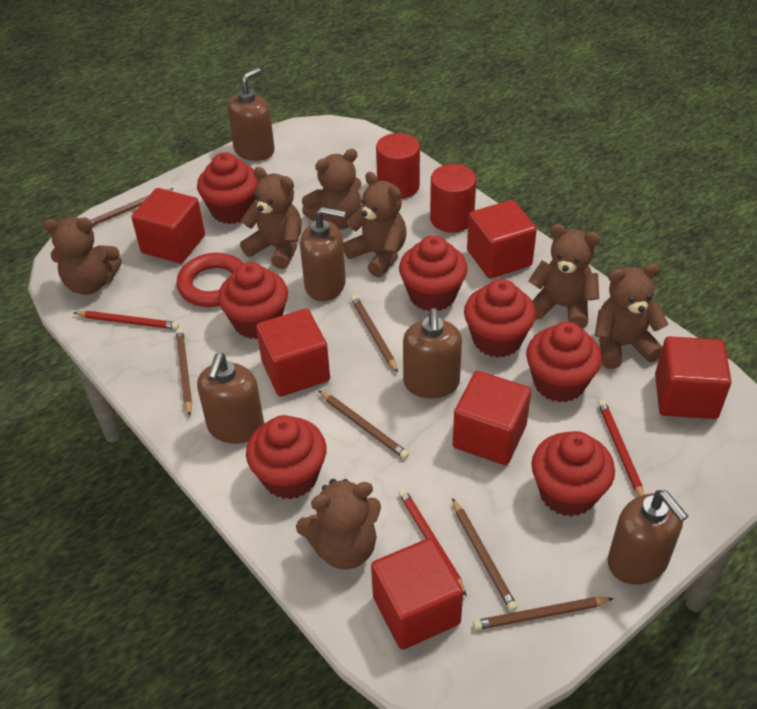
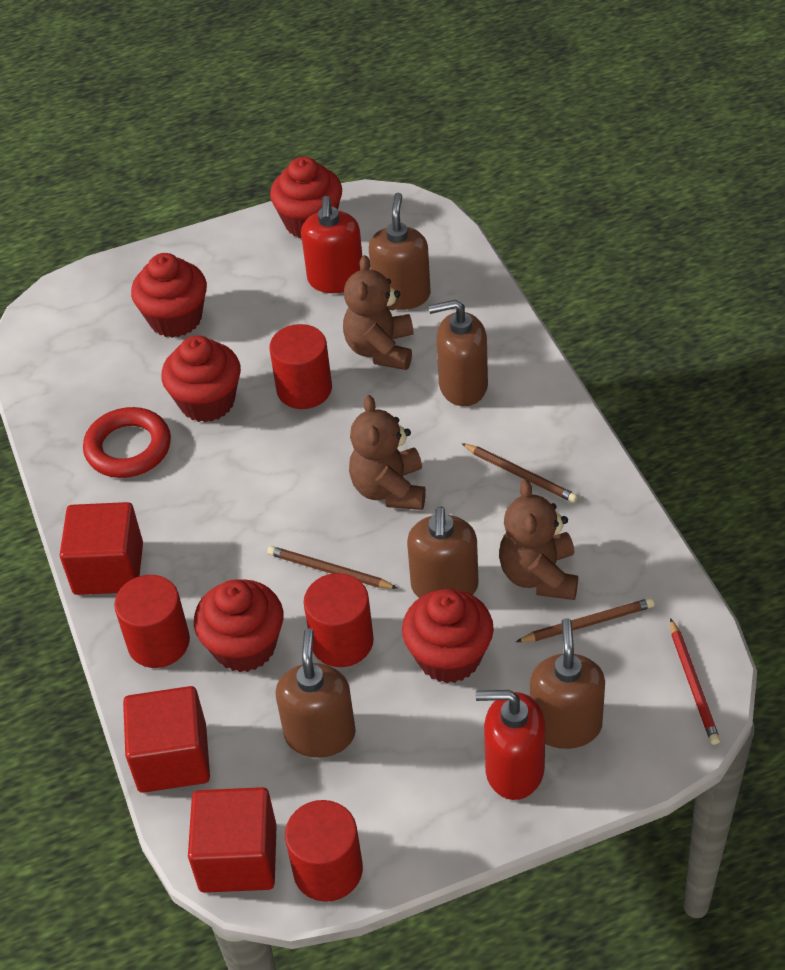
brown pencil: 6 -> 3
brown teddy bear: 7 -> 3
red cube: 6 -> 3
red cupcake: 7 -> 5
red cylinder: 2 -> 4
red pencil: 3 -> 1
red soap dispenser: 0 -> 2

